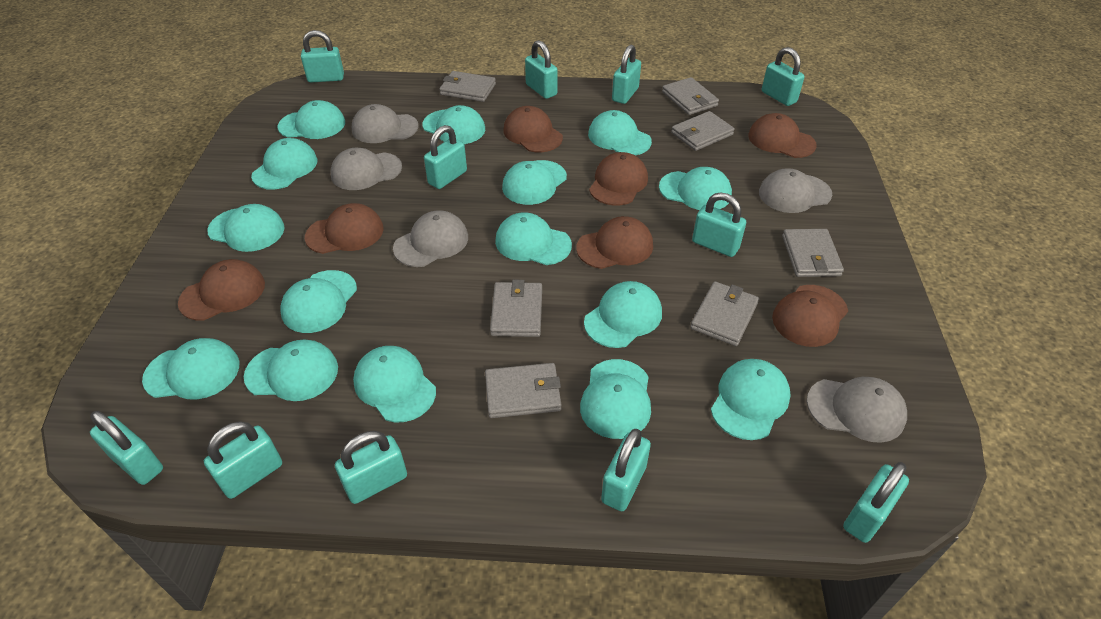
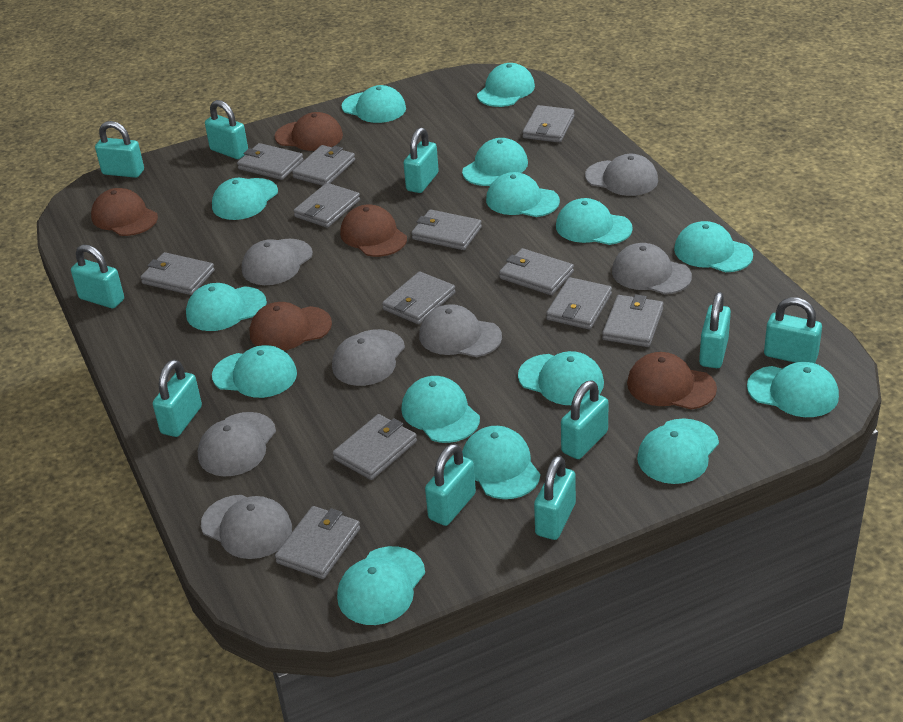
brown cap: 7 -> 5
grey cap: 5 -> 7
grey wallet: 7 -> 12
turquoise padlock: 11 -> 10

